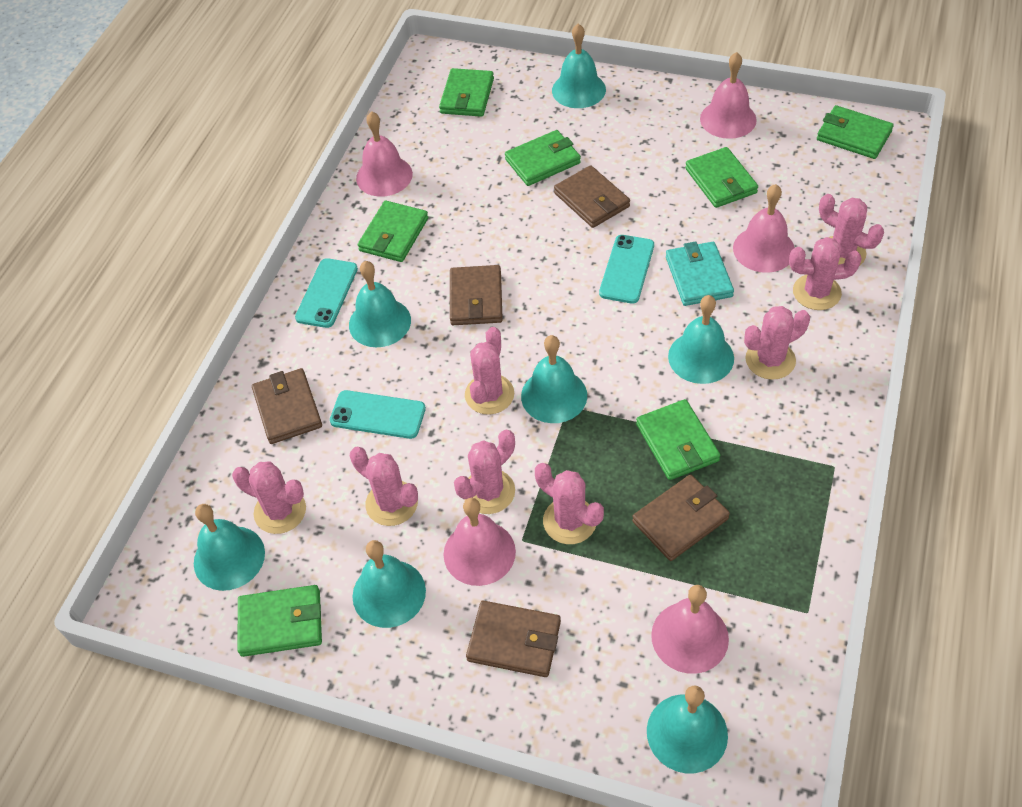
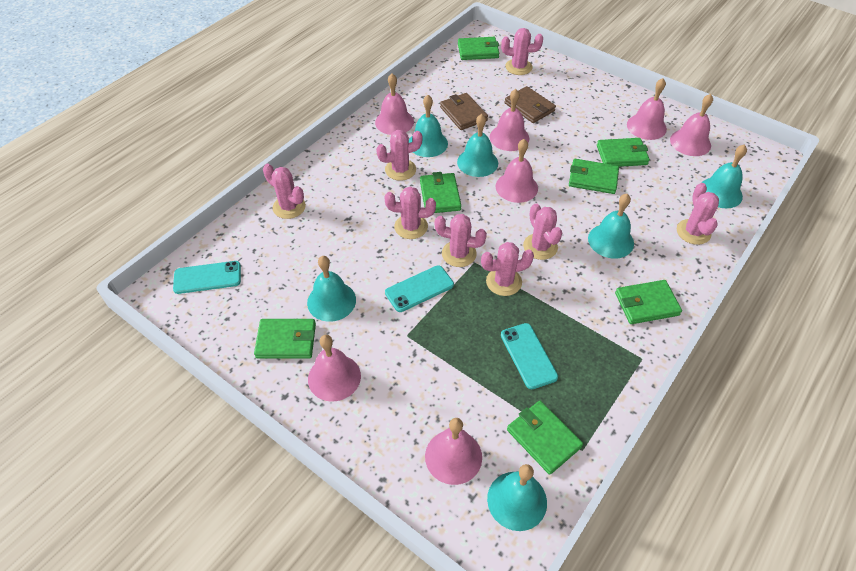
brown wallet: 5 -> 2
pink bell: 5 -> 7
turquoise bell: 7 -> 6
turquoise wallet: 1 -> 0

